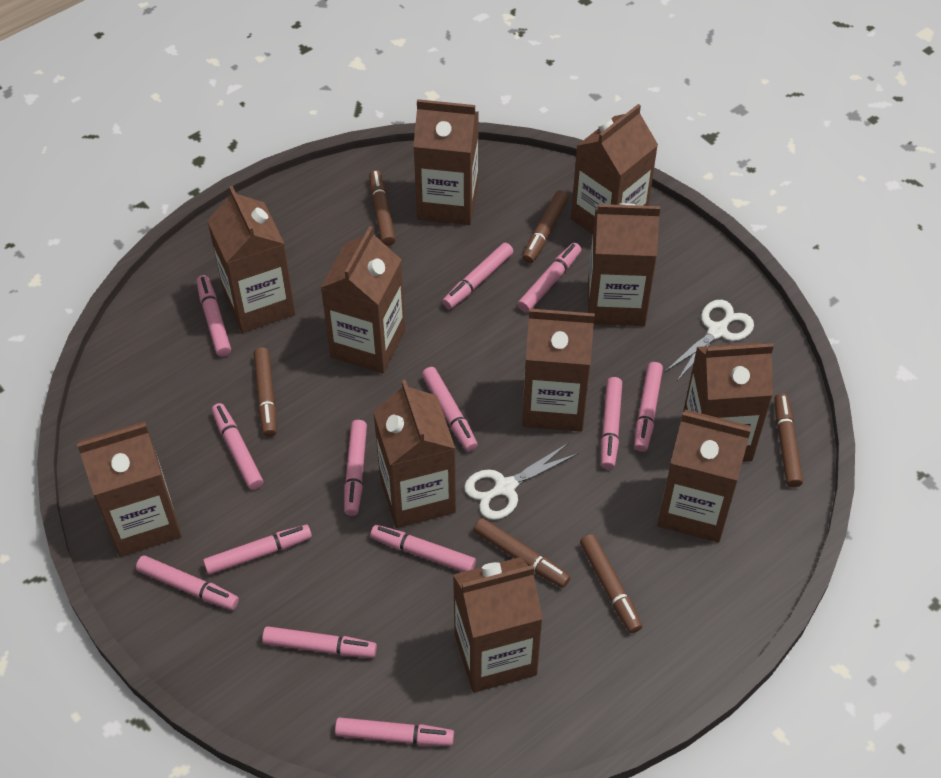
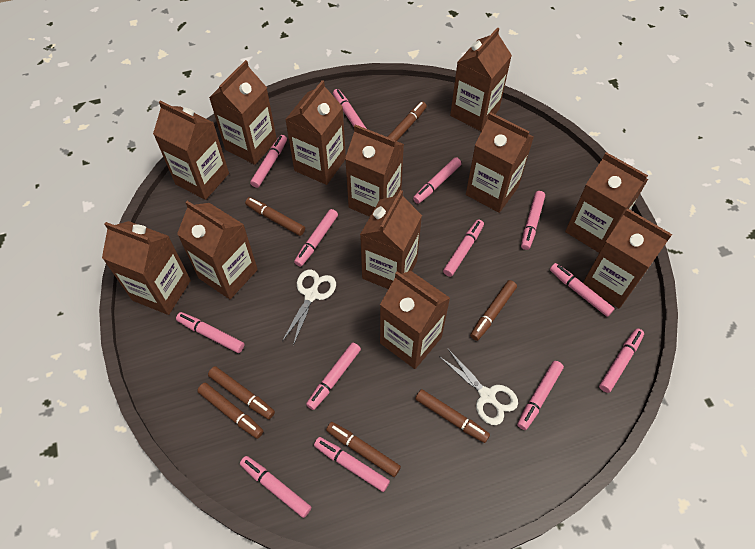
brown carton: 11 -> 12
brown marker: 6 -> 7

